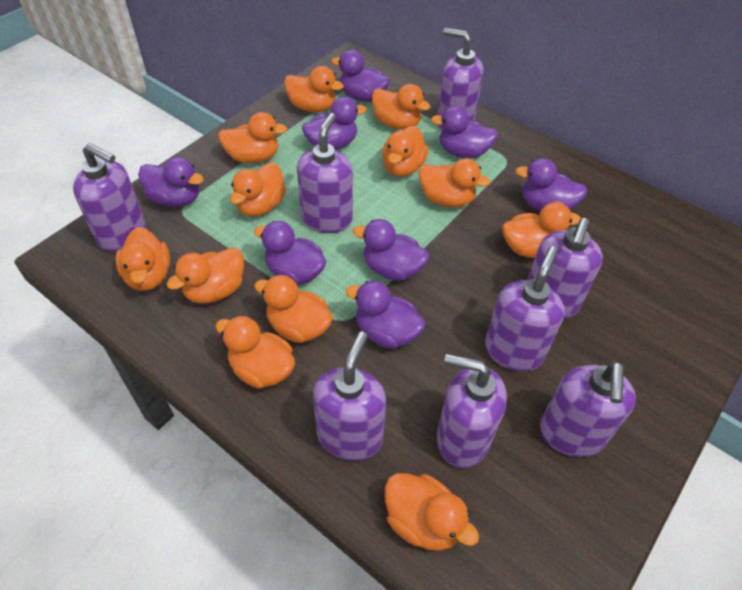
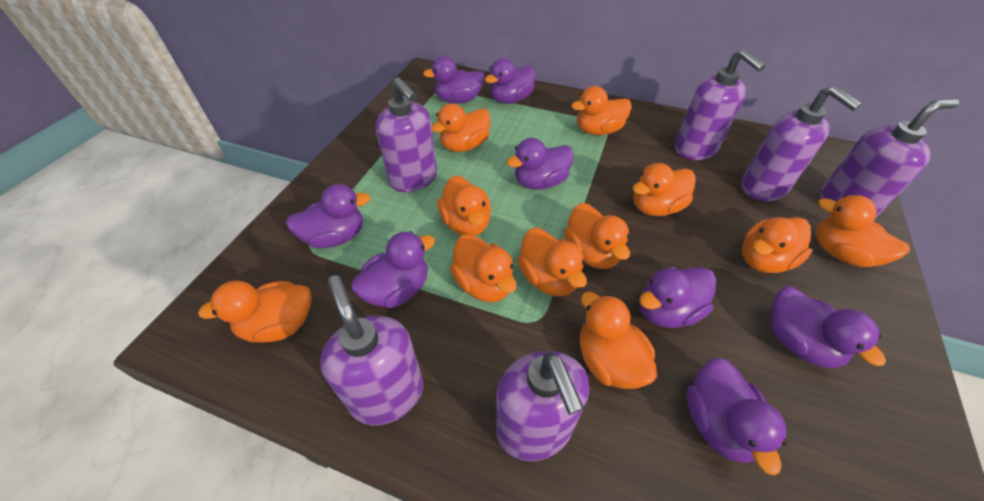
orange duck: 12 -> 11
purple soap dispenser: 8 -> 6

